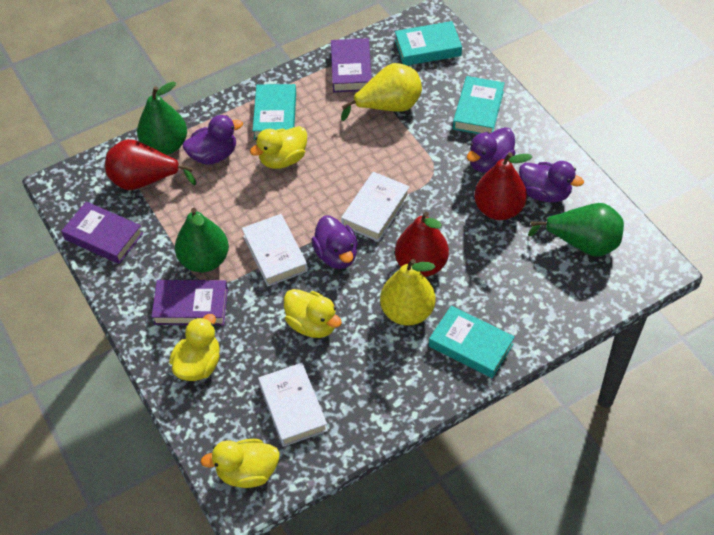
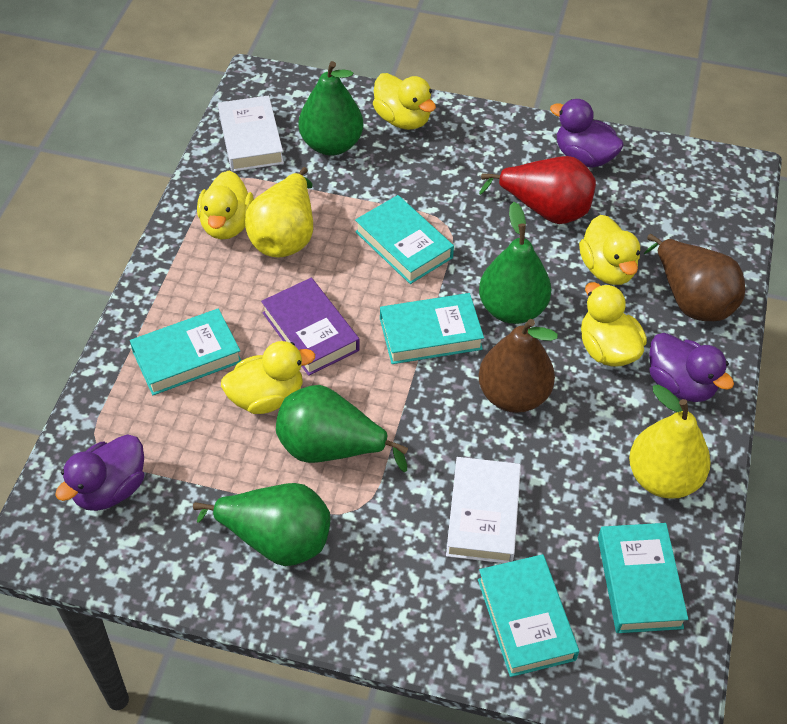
brown pear: 0 -> 2
green pear: 3 -> 4
purple book: 3 -> 1
purple duck: 4 -> 3
red pear: 3 -> 1
turquoise book: 4 -> 5
white book: 3 -> 2
yellow duck: 4 -> 5

